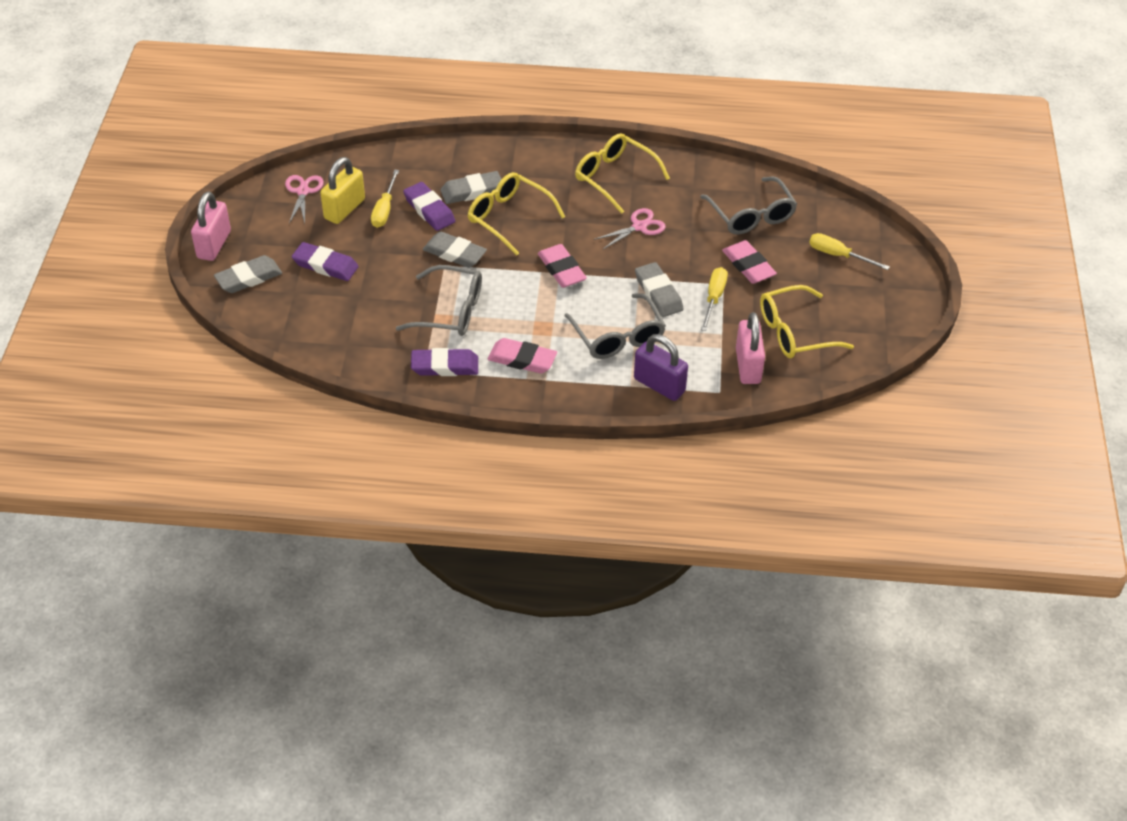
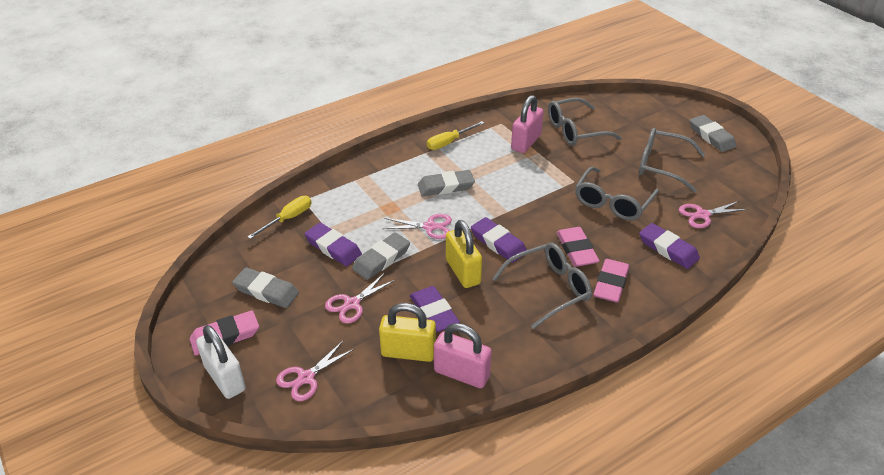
grey glasses: 3 -> 4
pink scissors: 2 -> 4
purple eraser: 3 -> 4
purple padlock: 1 -> 0
white padlock: 0 -> 1
yellow glasses: 3 -> 0
yellow padlock: 1 -> 2
yellow screwdriver: 3 -> 2

